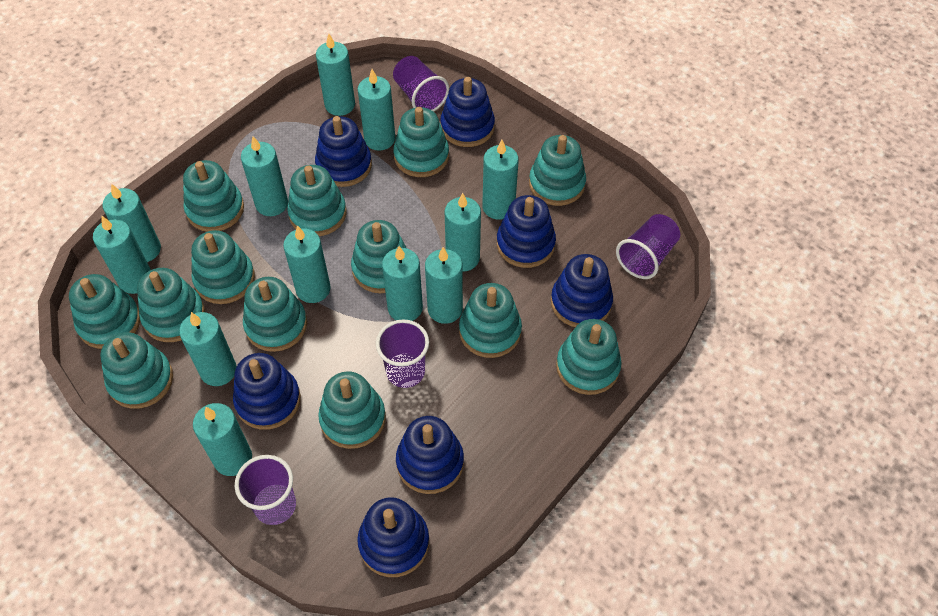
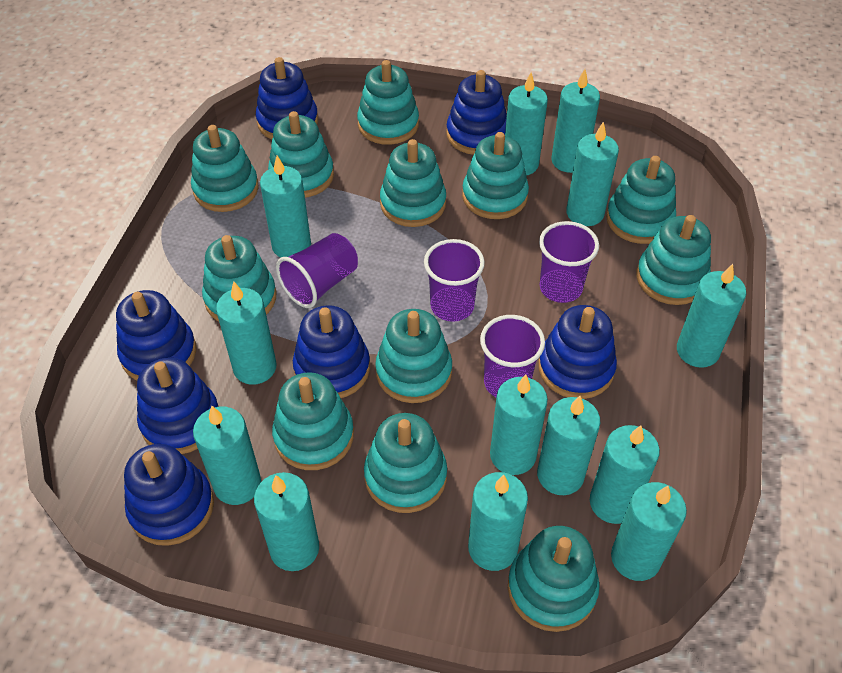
turquoise candle: 12 -> 13
turquoise stacking toy: 13 -> 12

